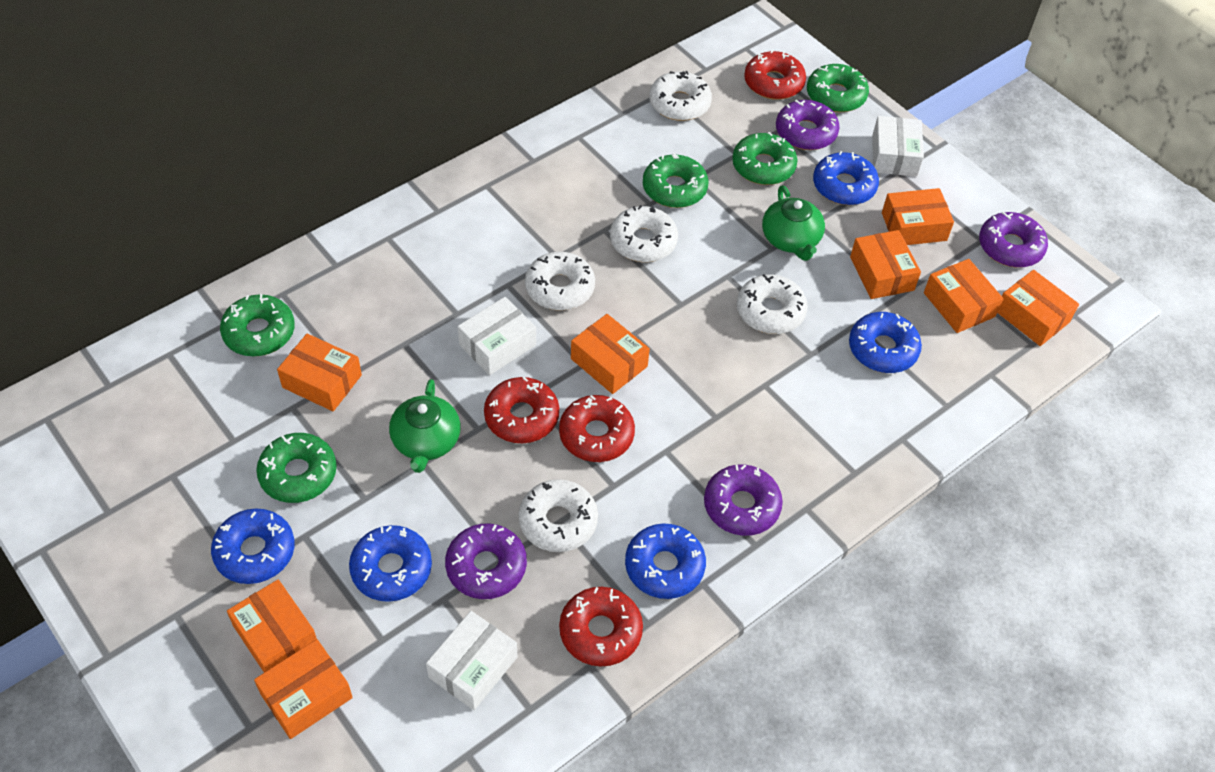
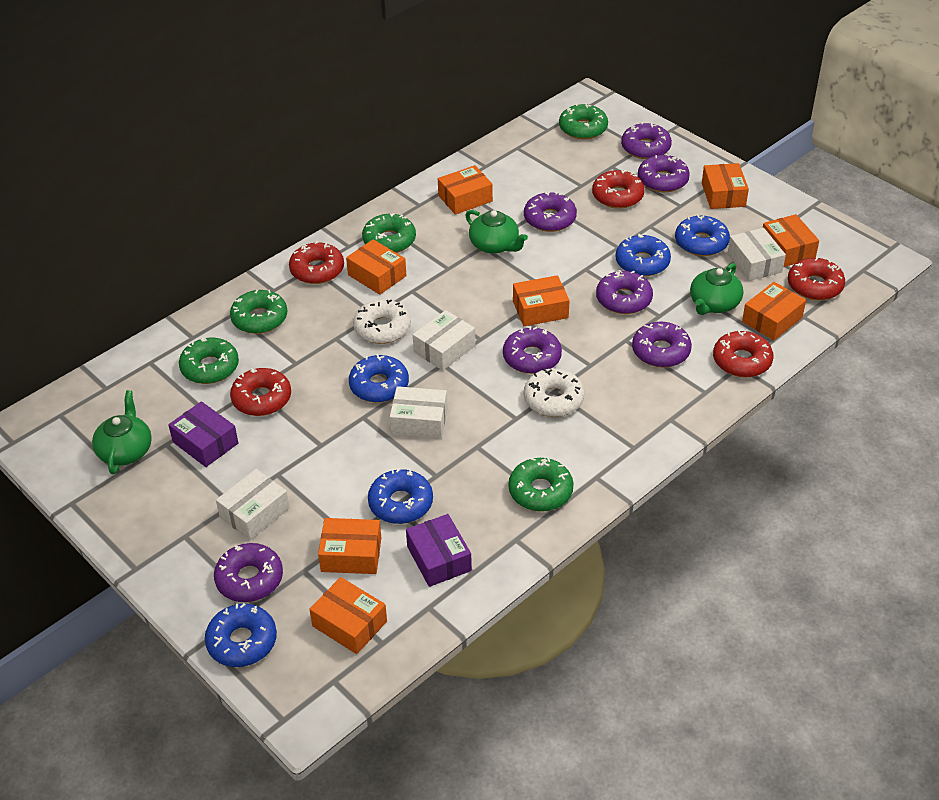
green teapot: 2 -> 3
purple box: 0 -> 2
purple donut: 4 -> 7
red donut: 4 -> 5
white box: 3 -> 4
white donut: 5 -> 2

